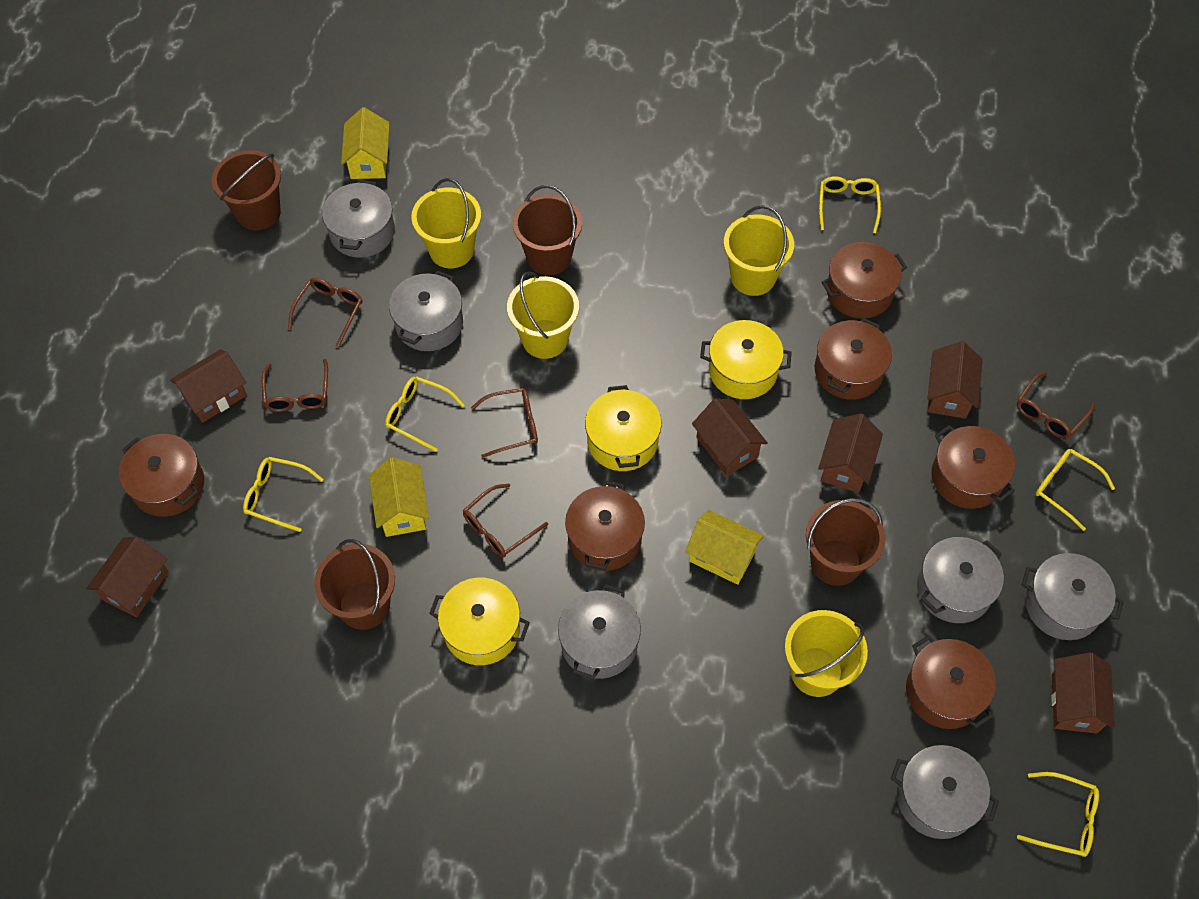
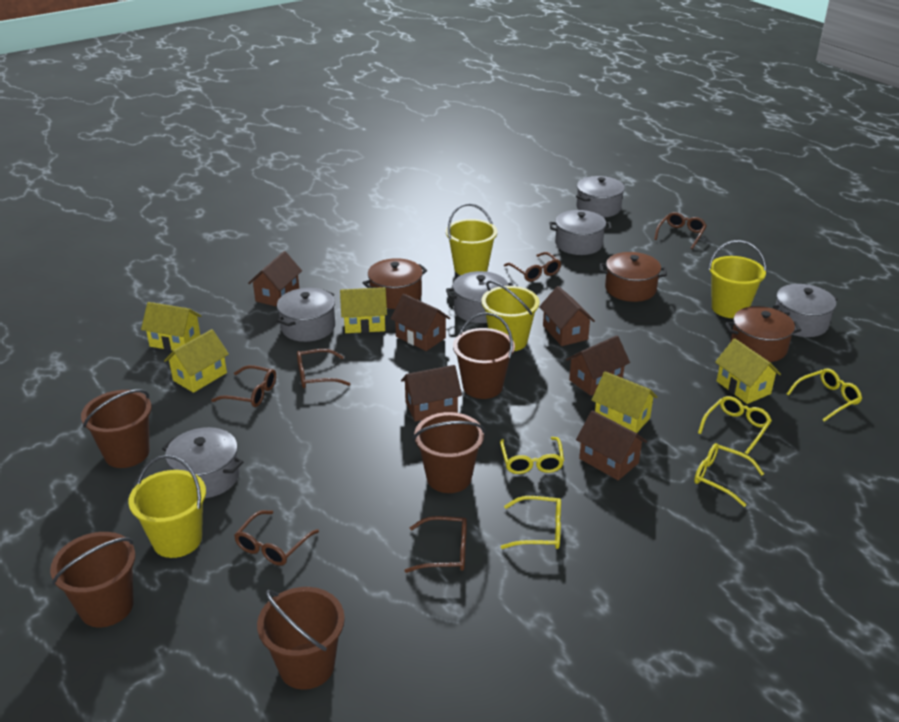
brown bucket: 4 -> 5
brown glasses: 5 -> 6
brown pot: 6 -> 3
yellow house: 3 -> 5
yellow pot: 3 -> 0

